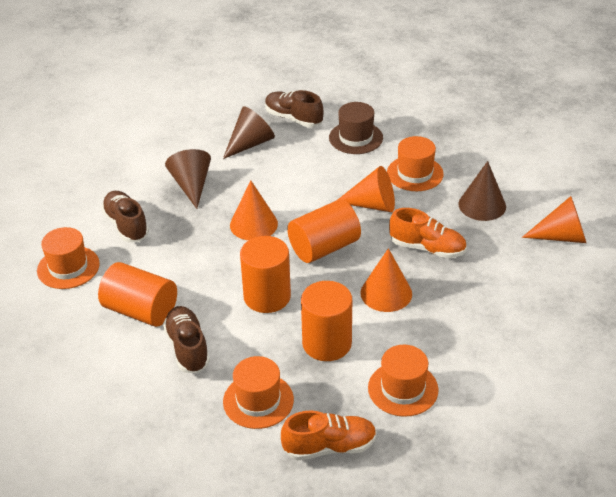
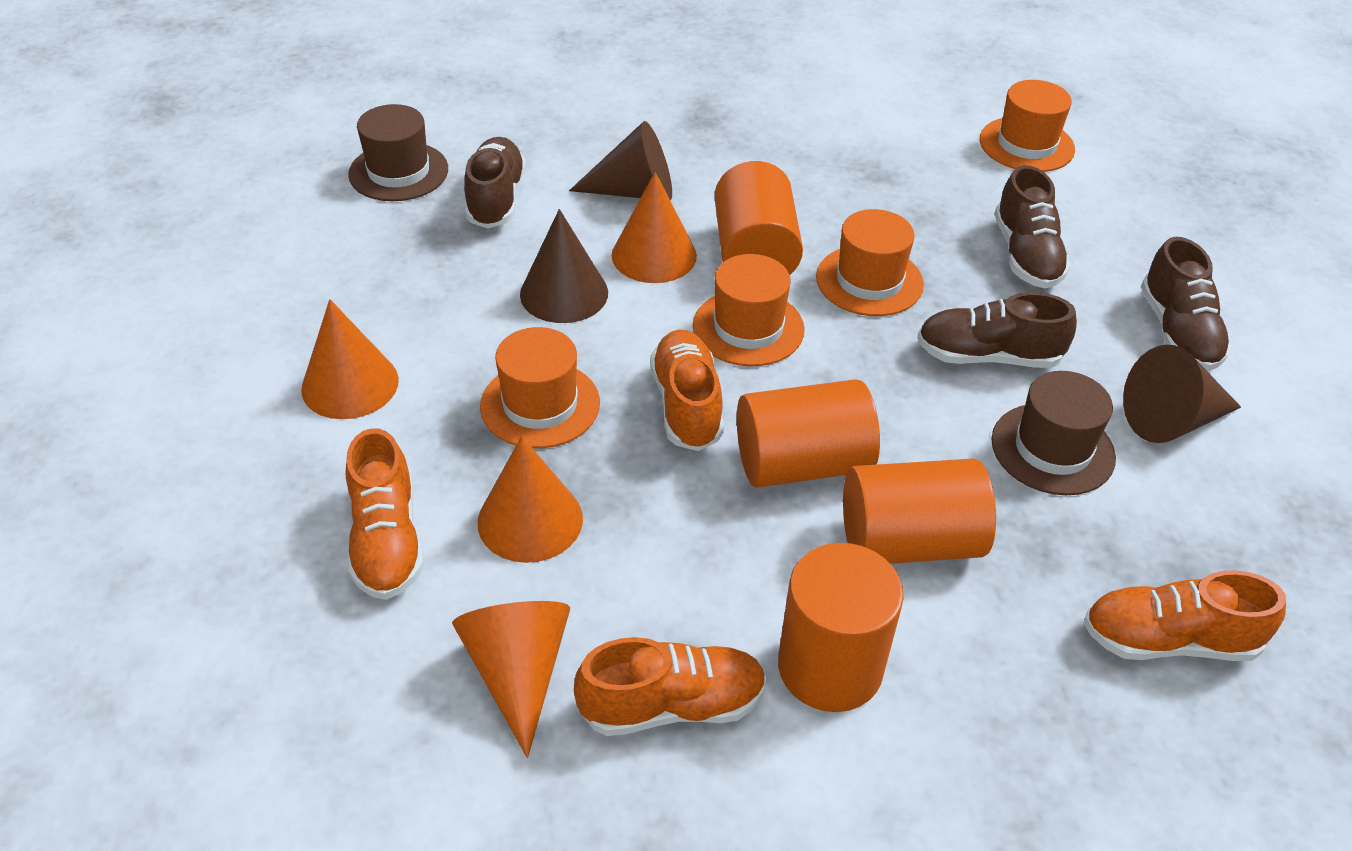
brown hat: 1 -> 2
brown shoe: 3 -> 4
orange shoe: 2 -> 4

